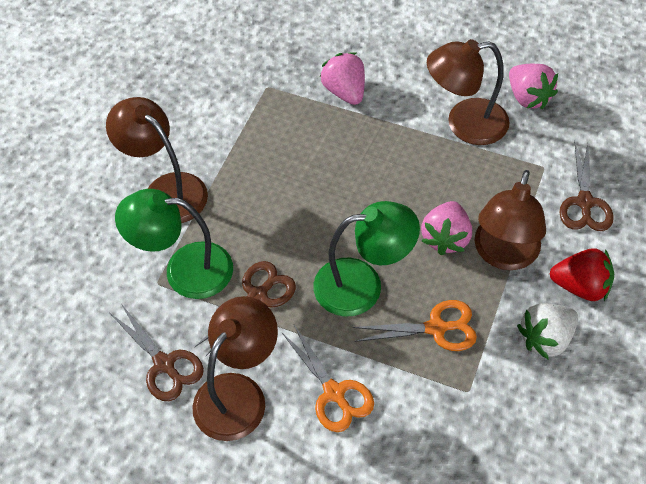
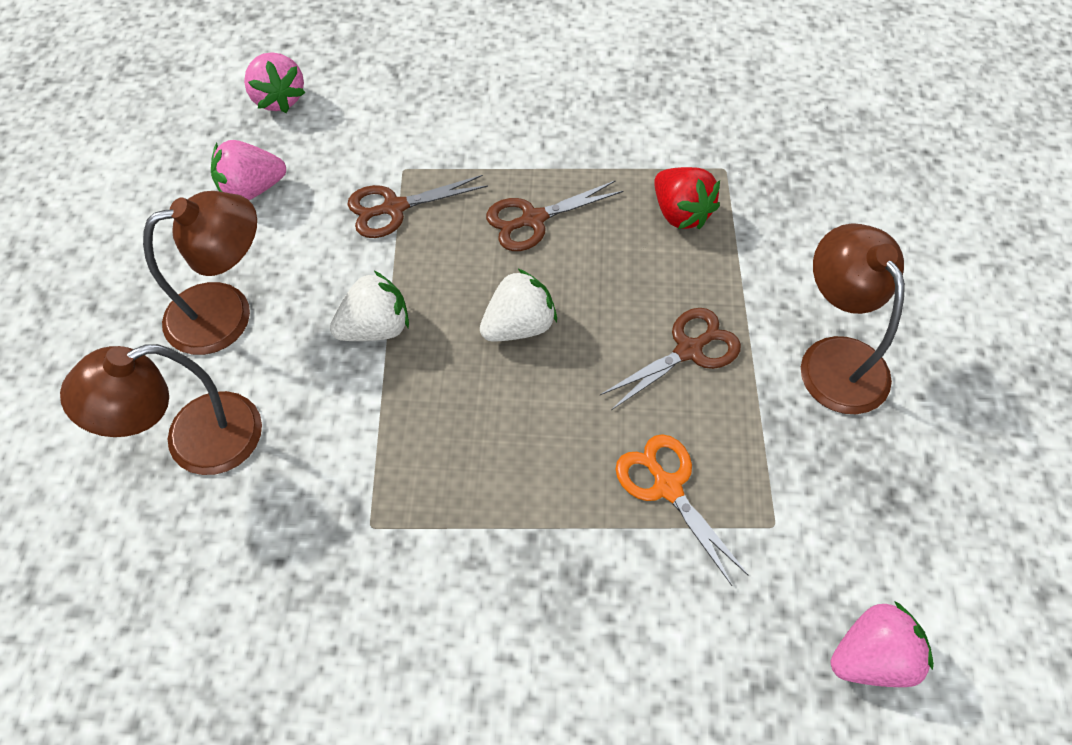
brown lamp: 4 -> 3
green lamp: 2 -> 0
orange scissors: 2 -> 1
white strawberry: 1 -> 2

